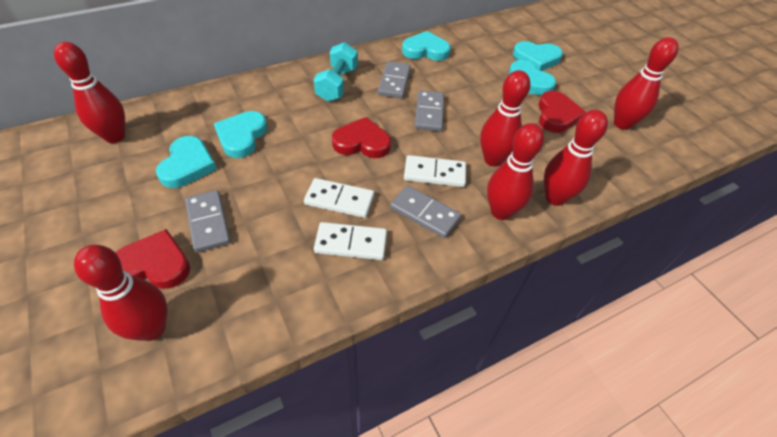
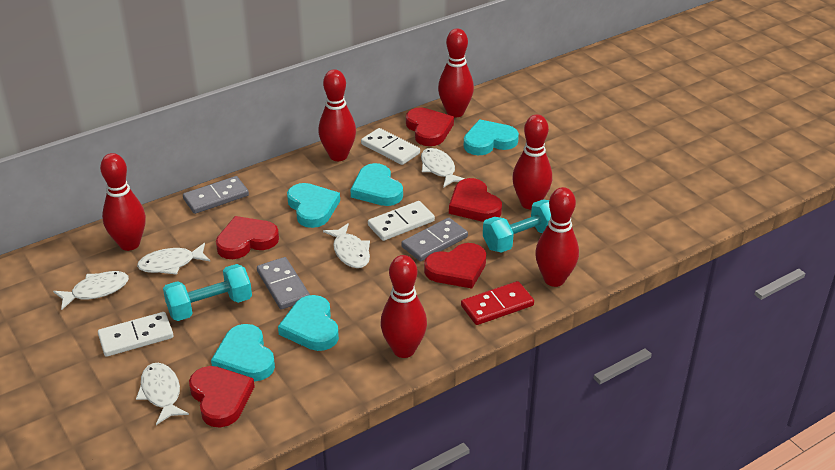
grey domino: 4 -> 3
red domino: 0 -> 1
red heart: 3 -> 5
turquoise dumbbell: 1 -> 2
white fish: 0 -> 5

